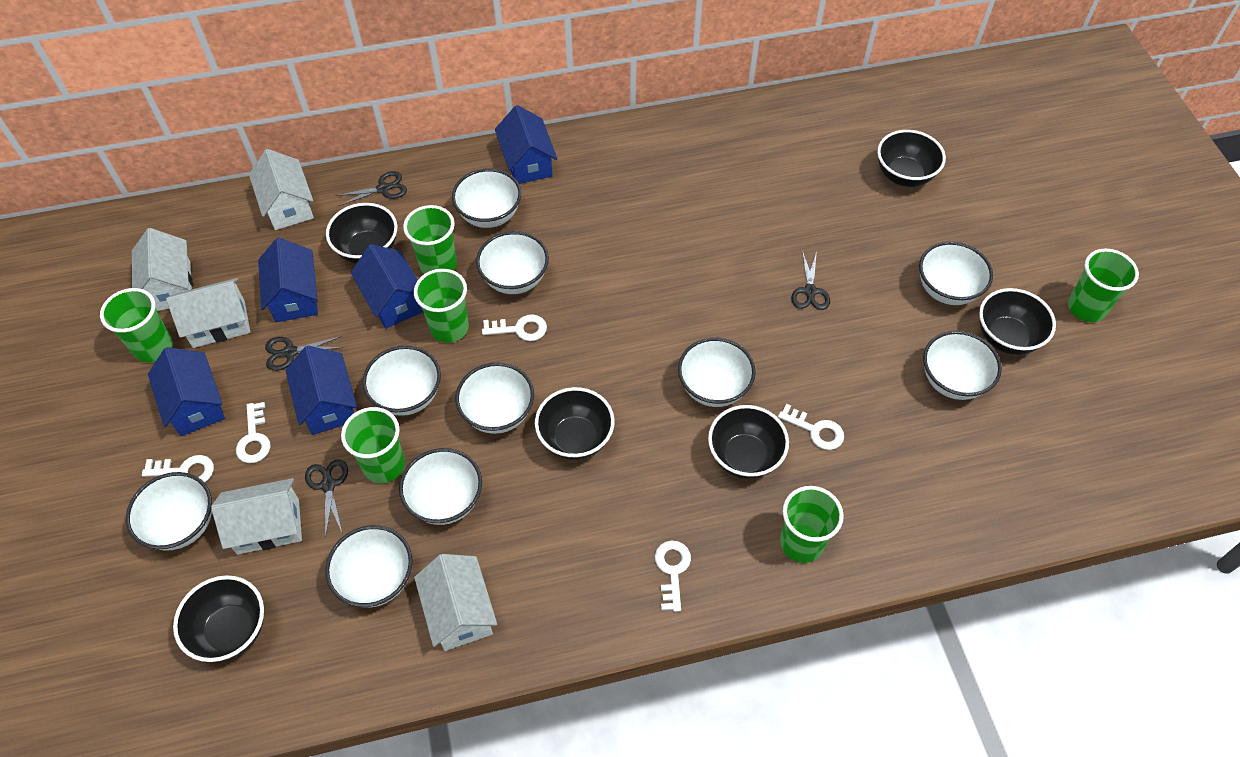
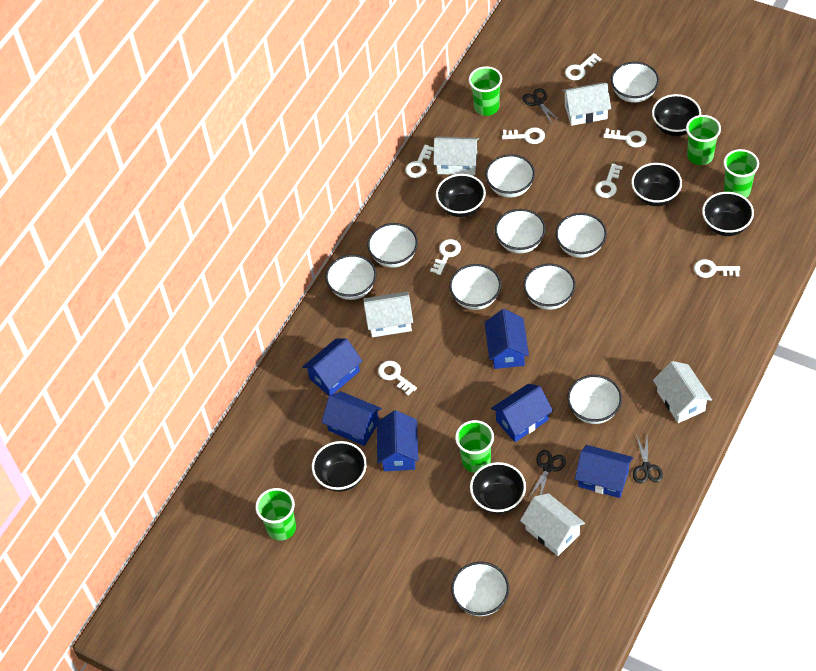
black scissors: 4 -> 3
blue house: 5 -> 6
green cup: 6 -> 5
white key: 5 -> 8

